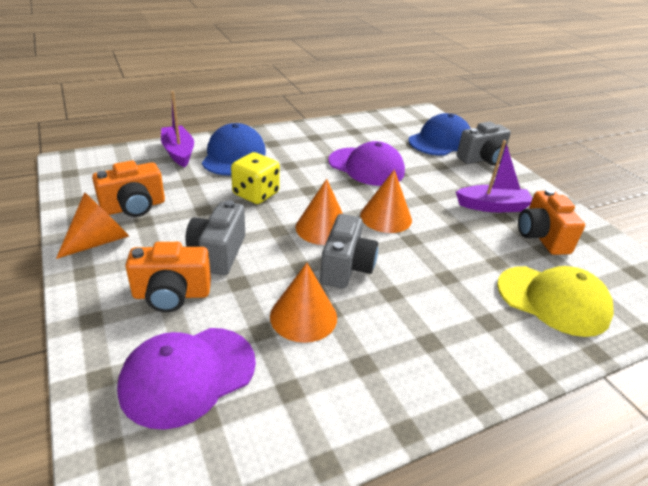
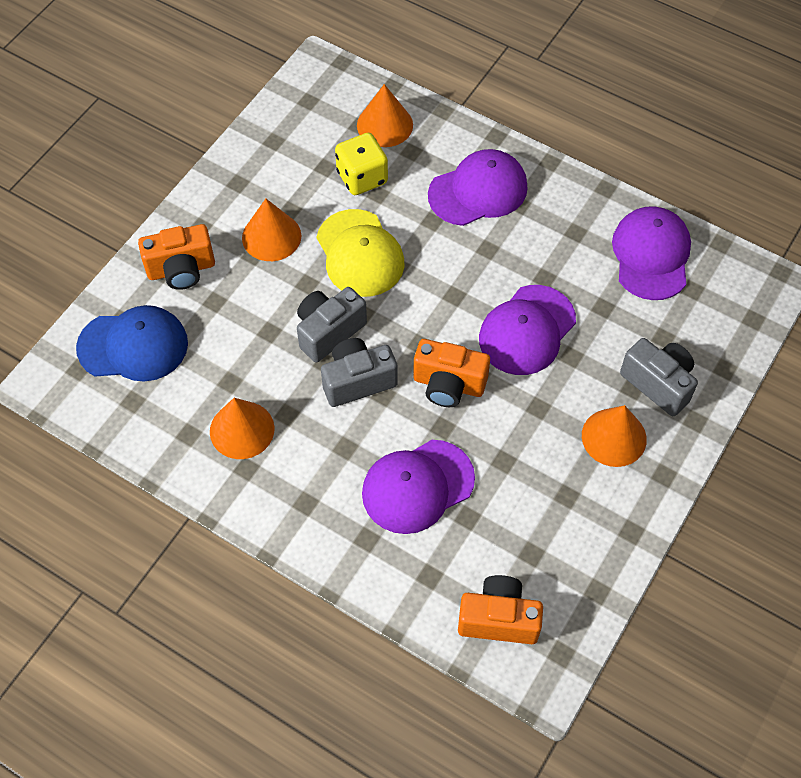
blue cap: 2 -> 1
purple boat: 2 -> 0
purple cap: 2 -> 4

